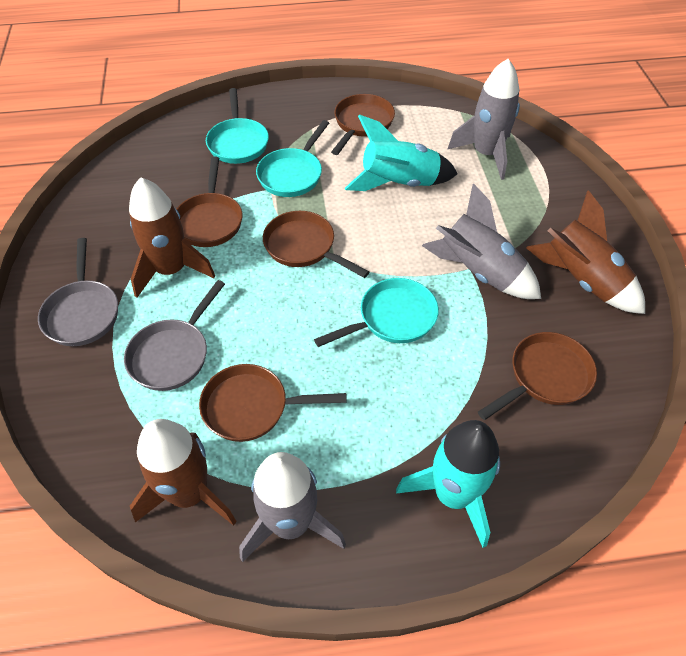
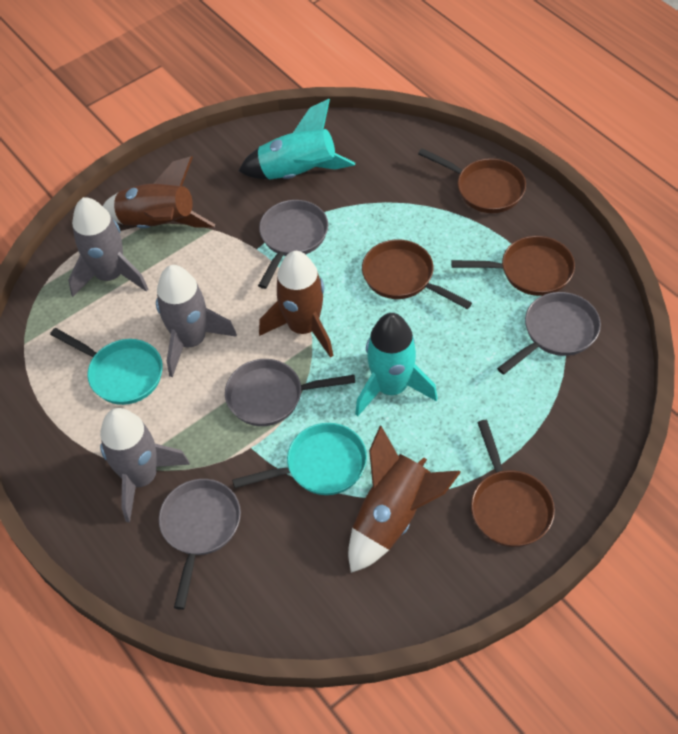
brown pan: 5 -> 4
grey pan: 2 -> 4
turquoise pan: 3 -> 2

